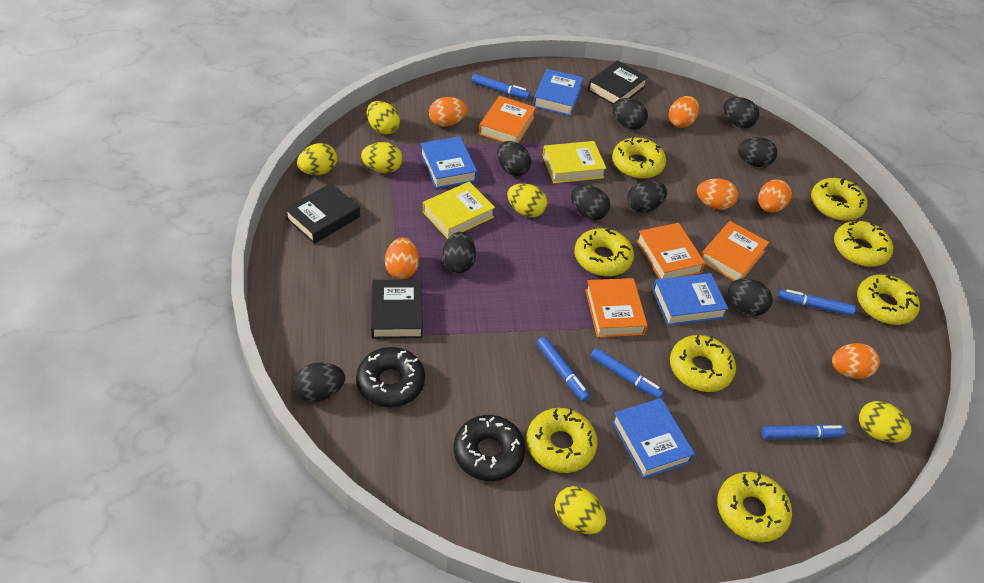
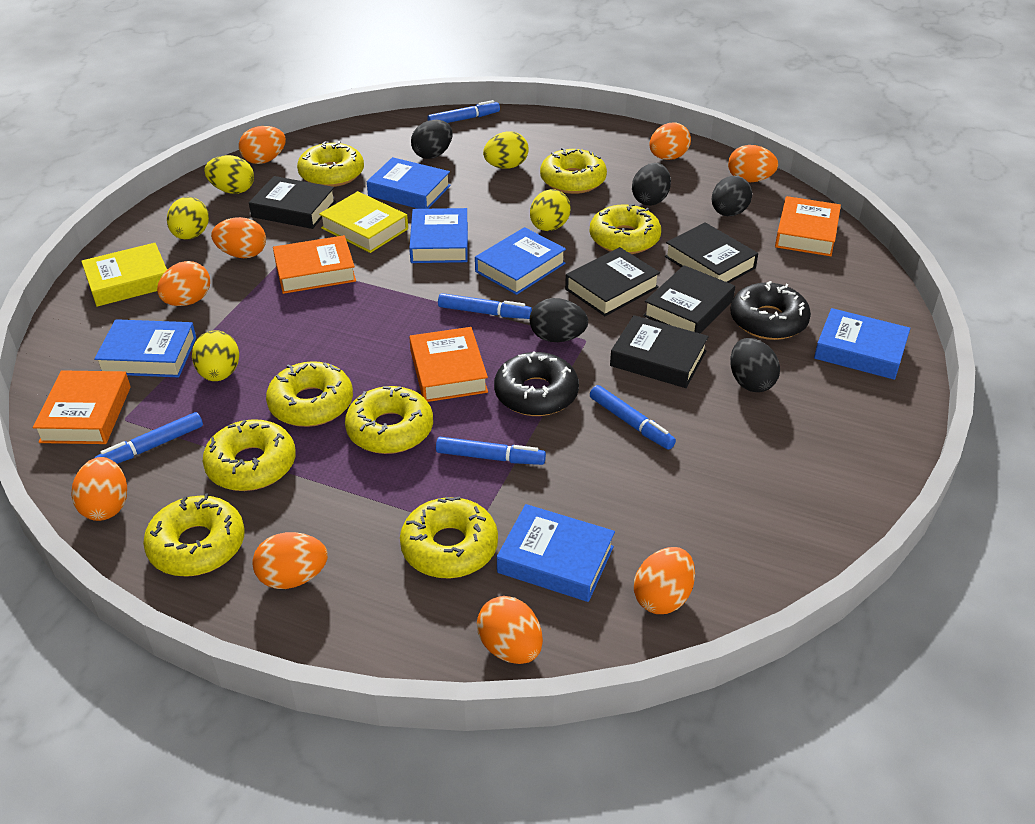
black book: 3 -> 5
black egg: 9 -> 5
blue book: 4 -> 6
orange egg: 6 -> 9
yellow egg: 6 -> 5

